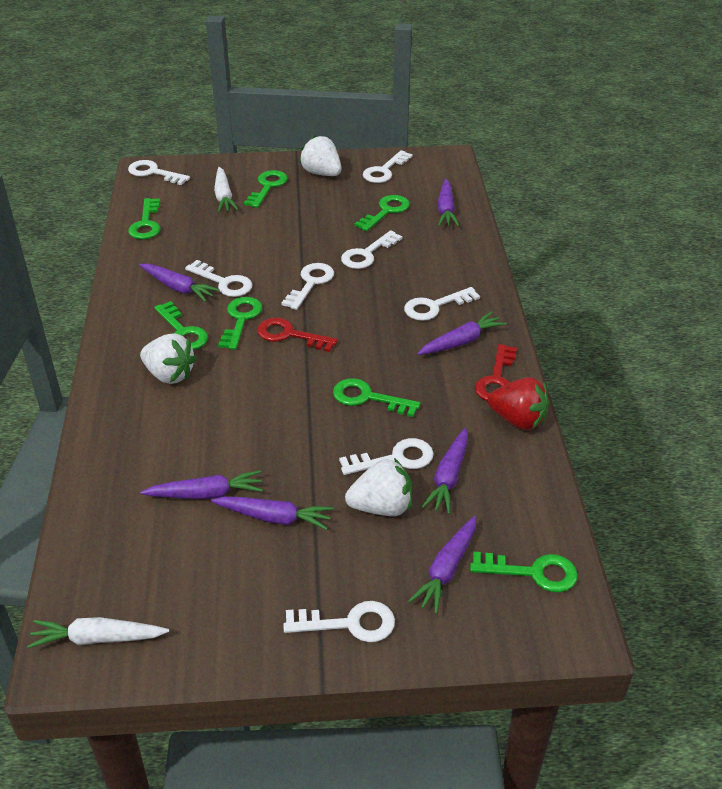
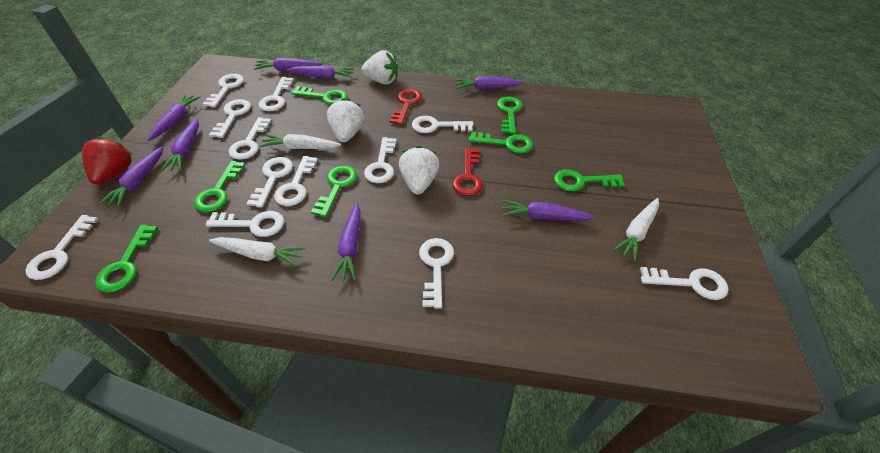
purple carrot: 7 -> 8
white carrot: 2 -> 3
white key: 8 -> 12

